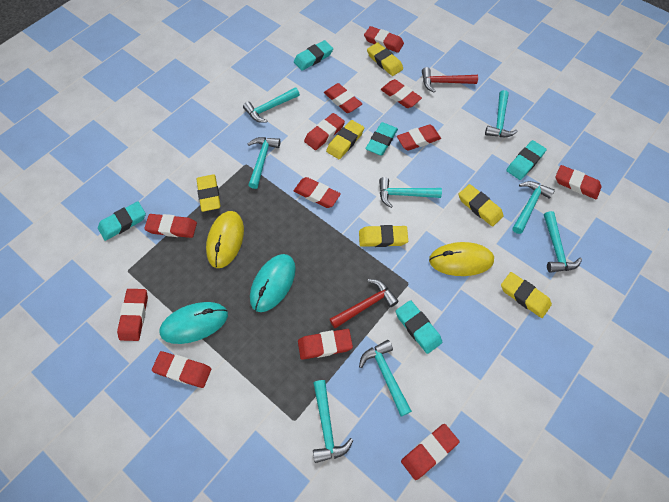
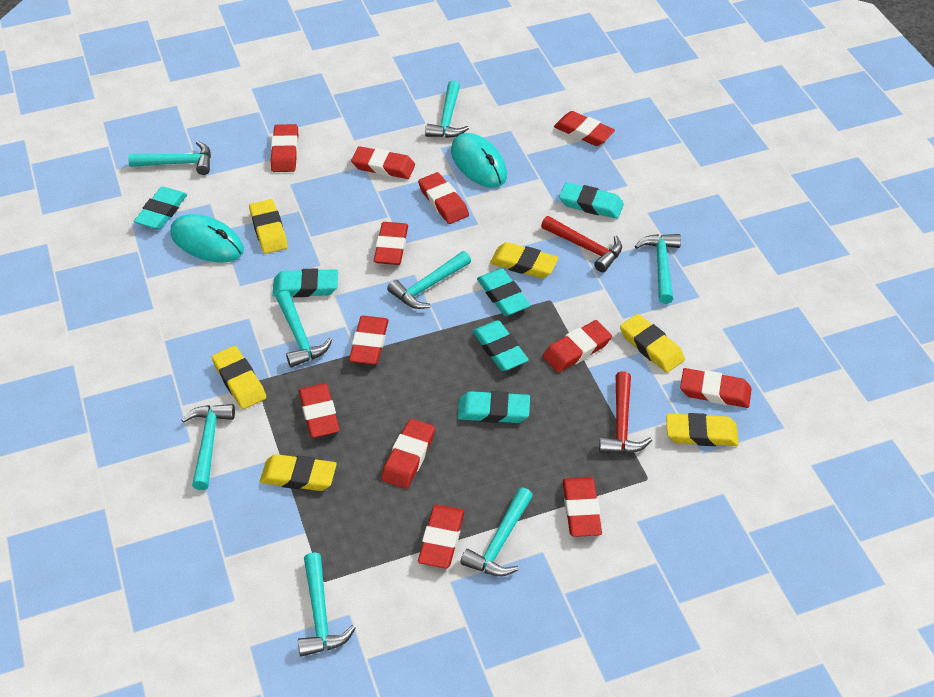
turquoise eraser: 5 -> 6
yellow mouse: 2 -> 0

